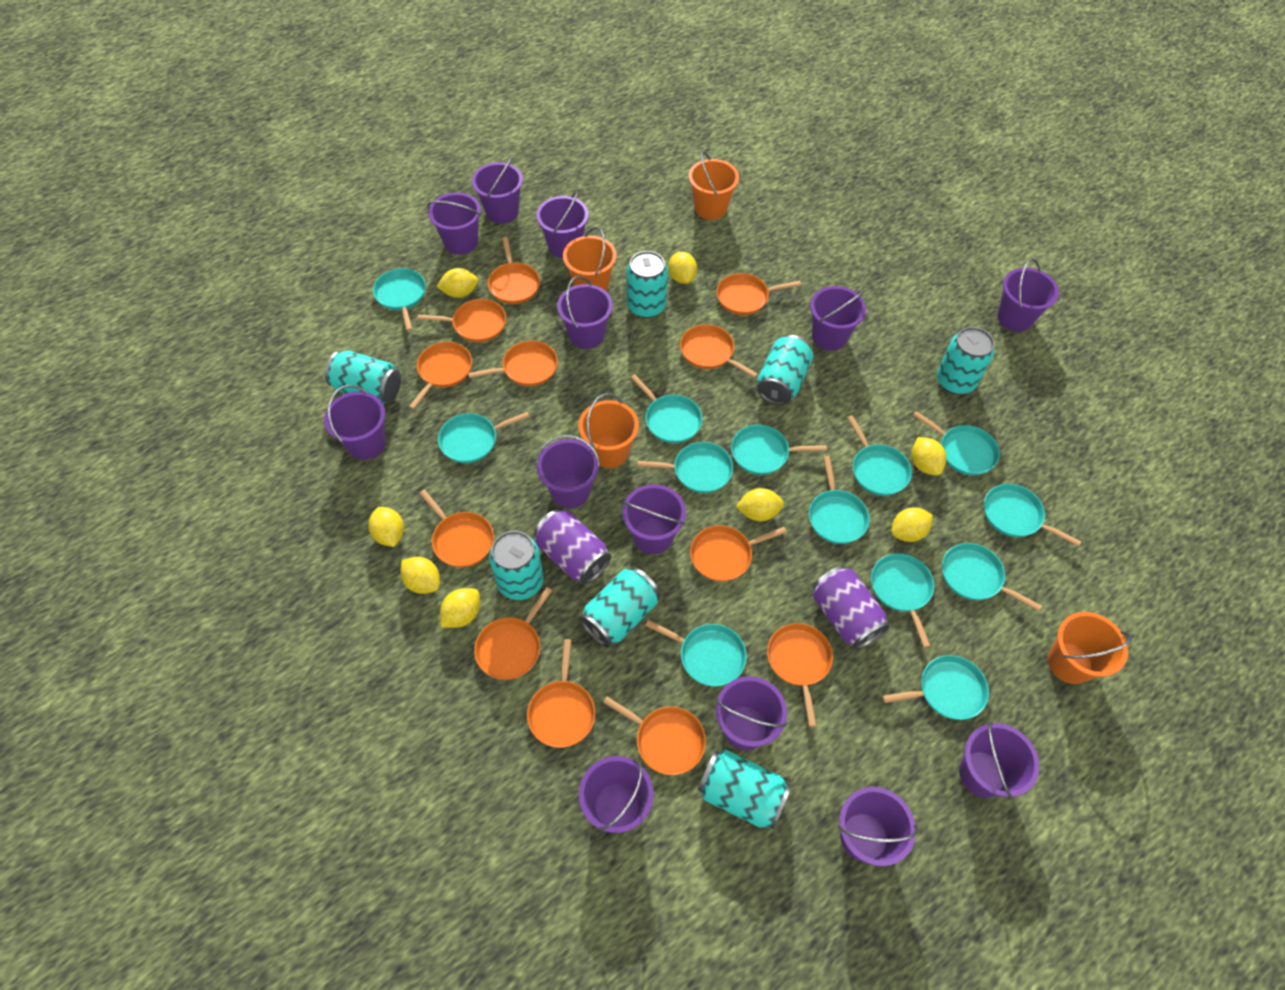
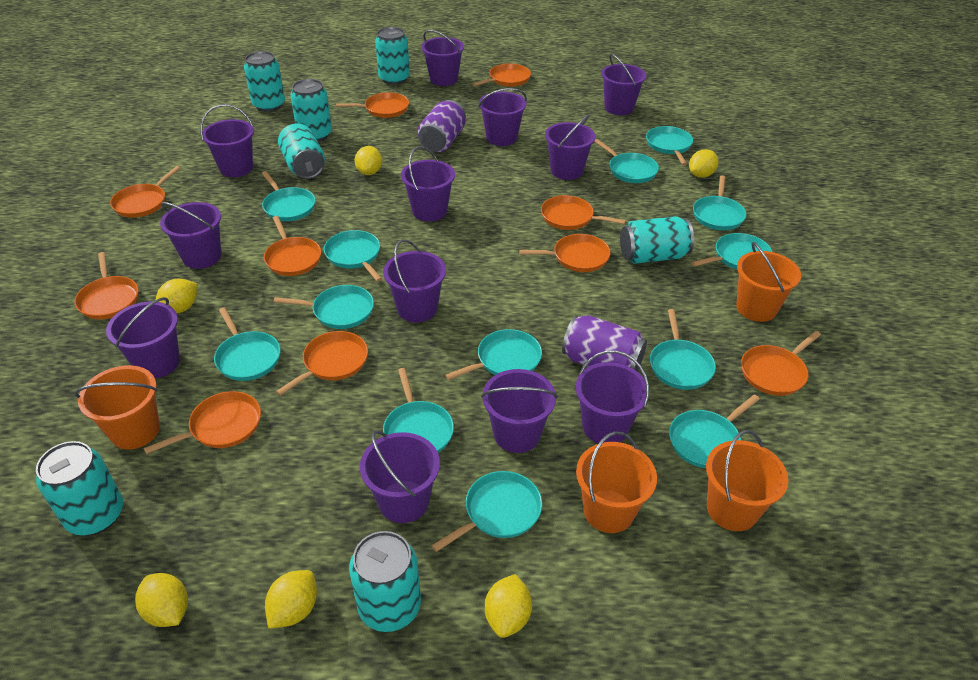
orange pan: 12 -> 10
purple bucket: 13 -> 12
yellow lemon: 8 -> 6

